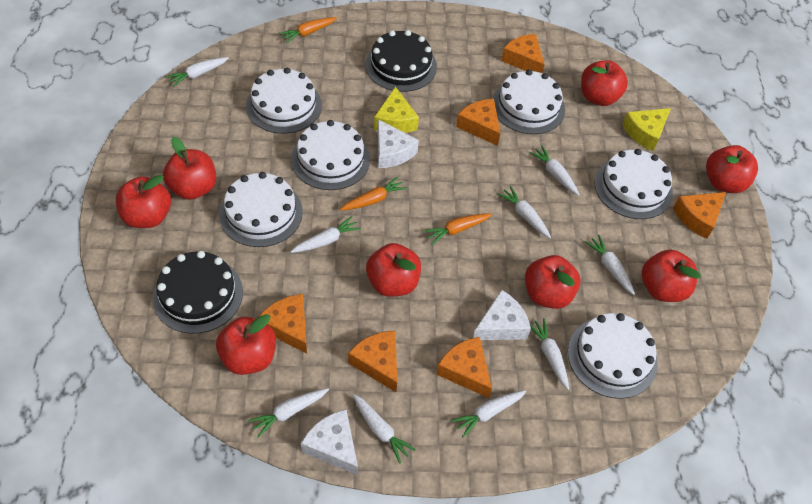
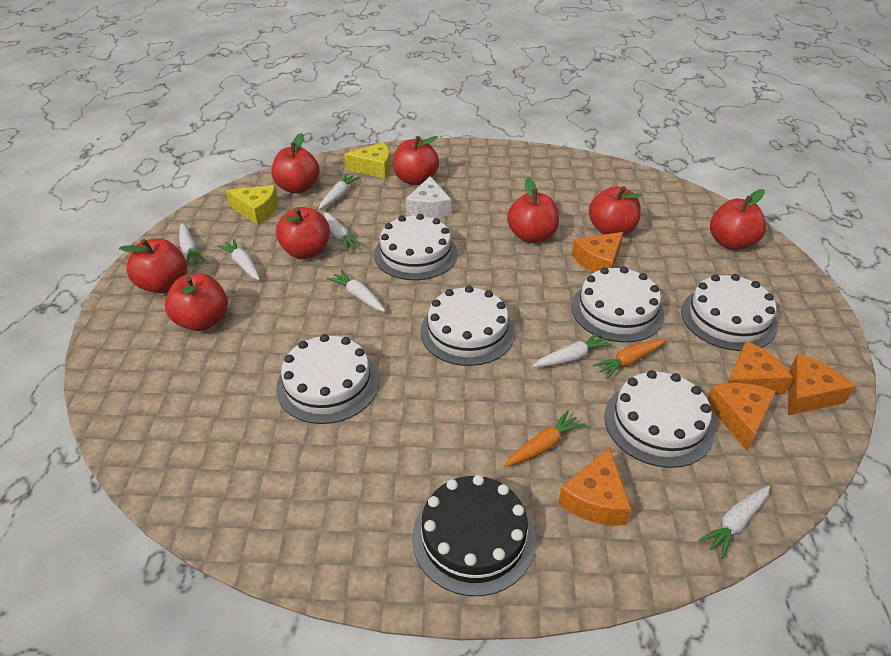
black cake: 2 -> 1
orange carrot: 3 -> 2
orange cheese: 6 -> 5
white carrot: 9 -> 7
white cheese: 3 -> 1

